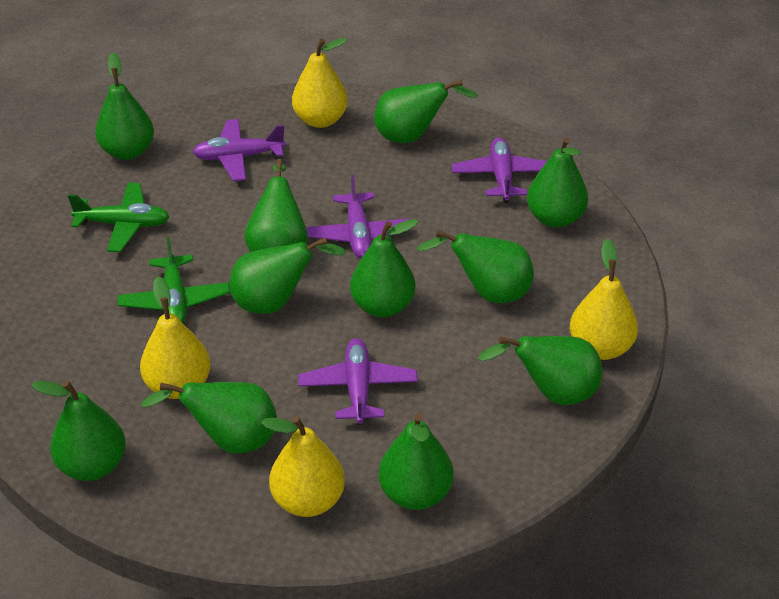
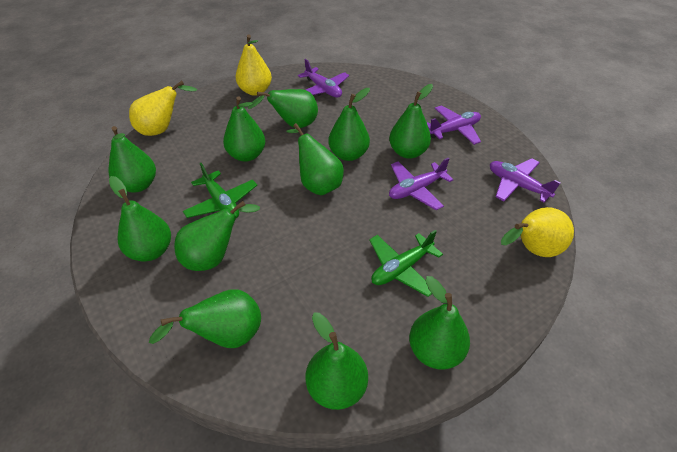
yellow pear: 4 -> 3

